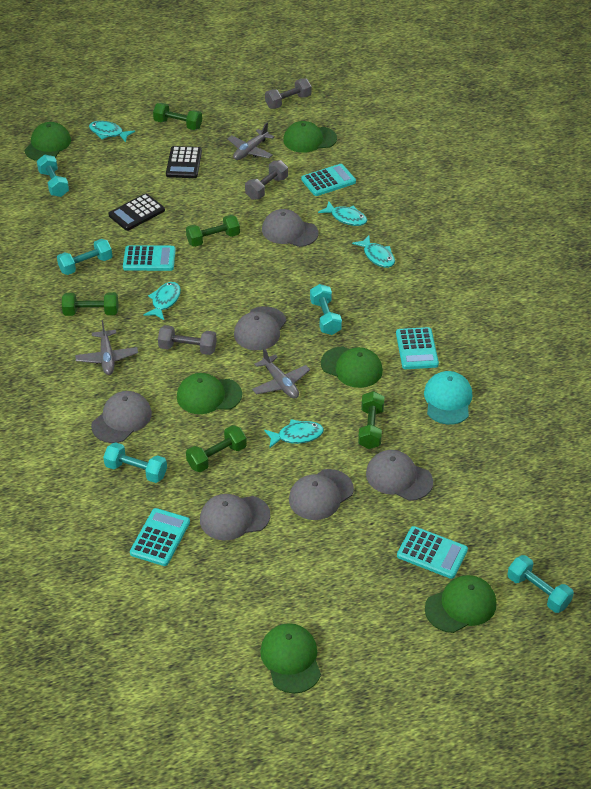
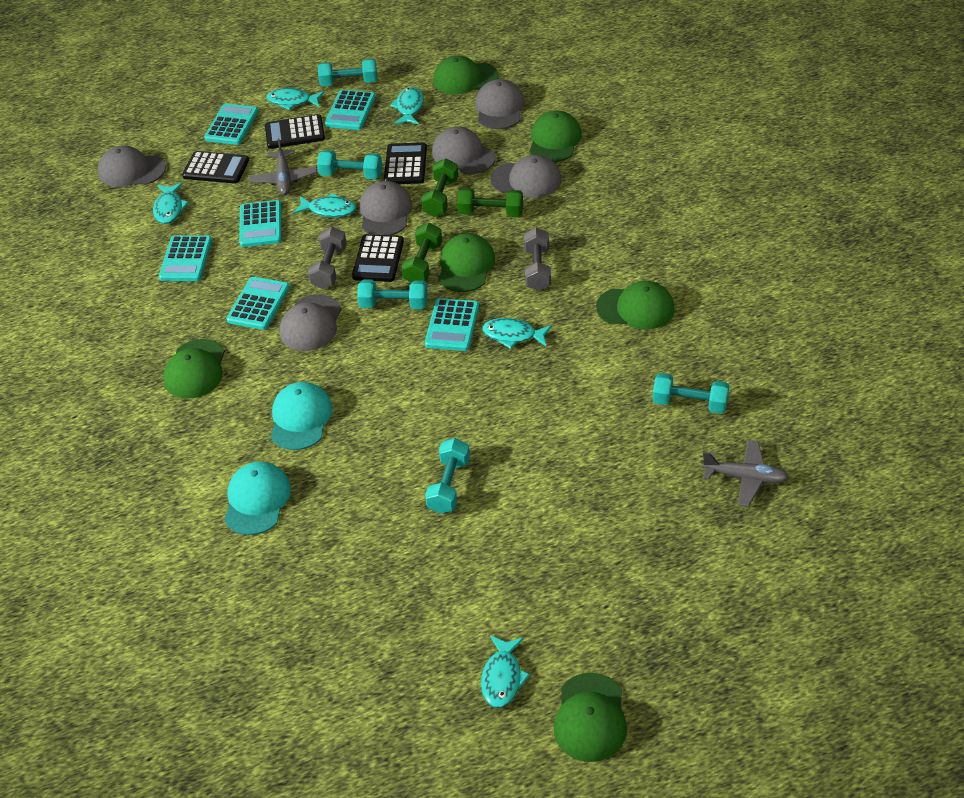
black calculator: 2 -> 4
green dumbbell: 5 -> 3
grey dumbbell: 3 -> 2
grey plane: 3 -> 2
turquoise calculator: 5 -> 6
turquoise cap: 1 -> 2
turquoise fish: 5 -> 6

